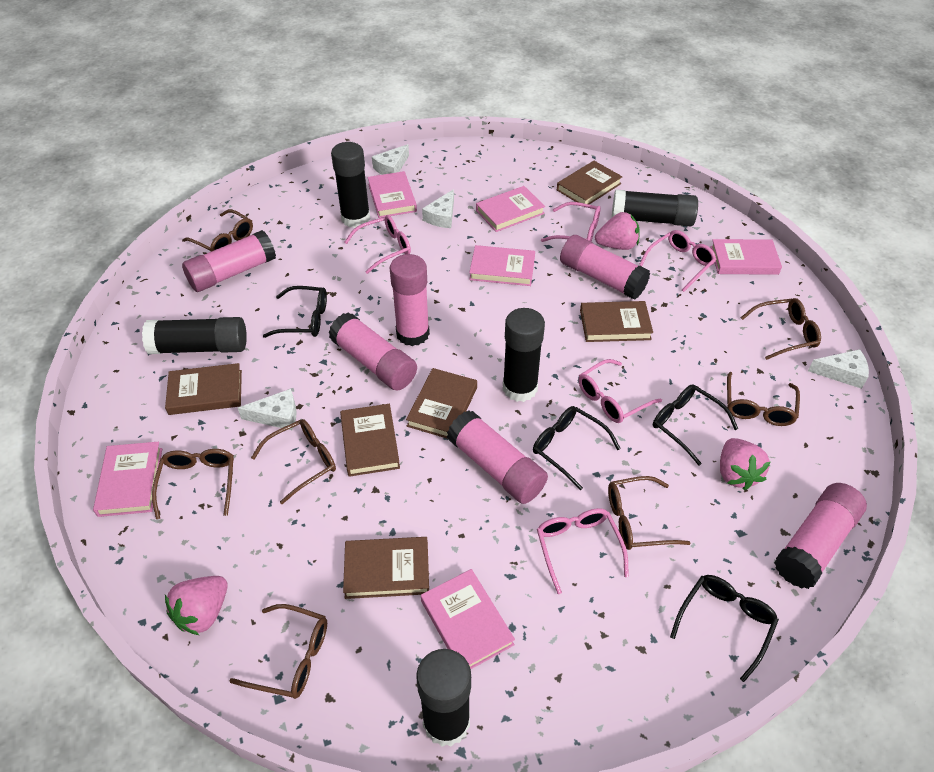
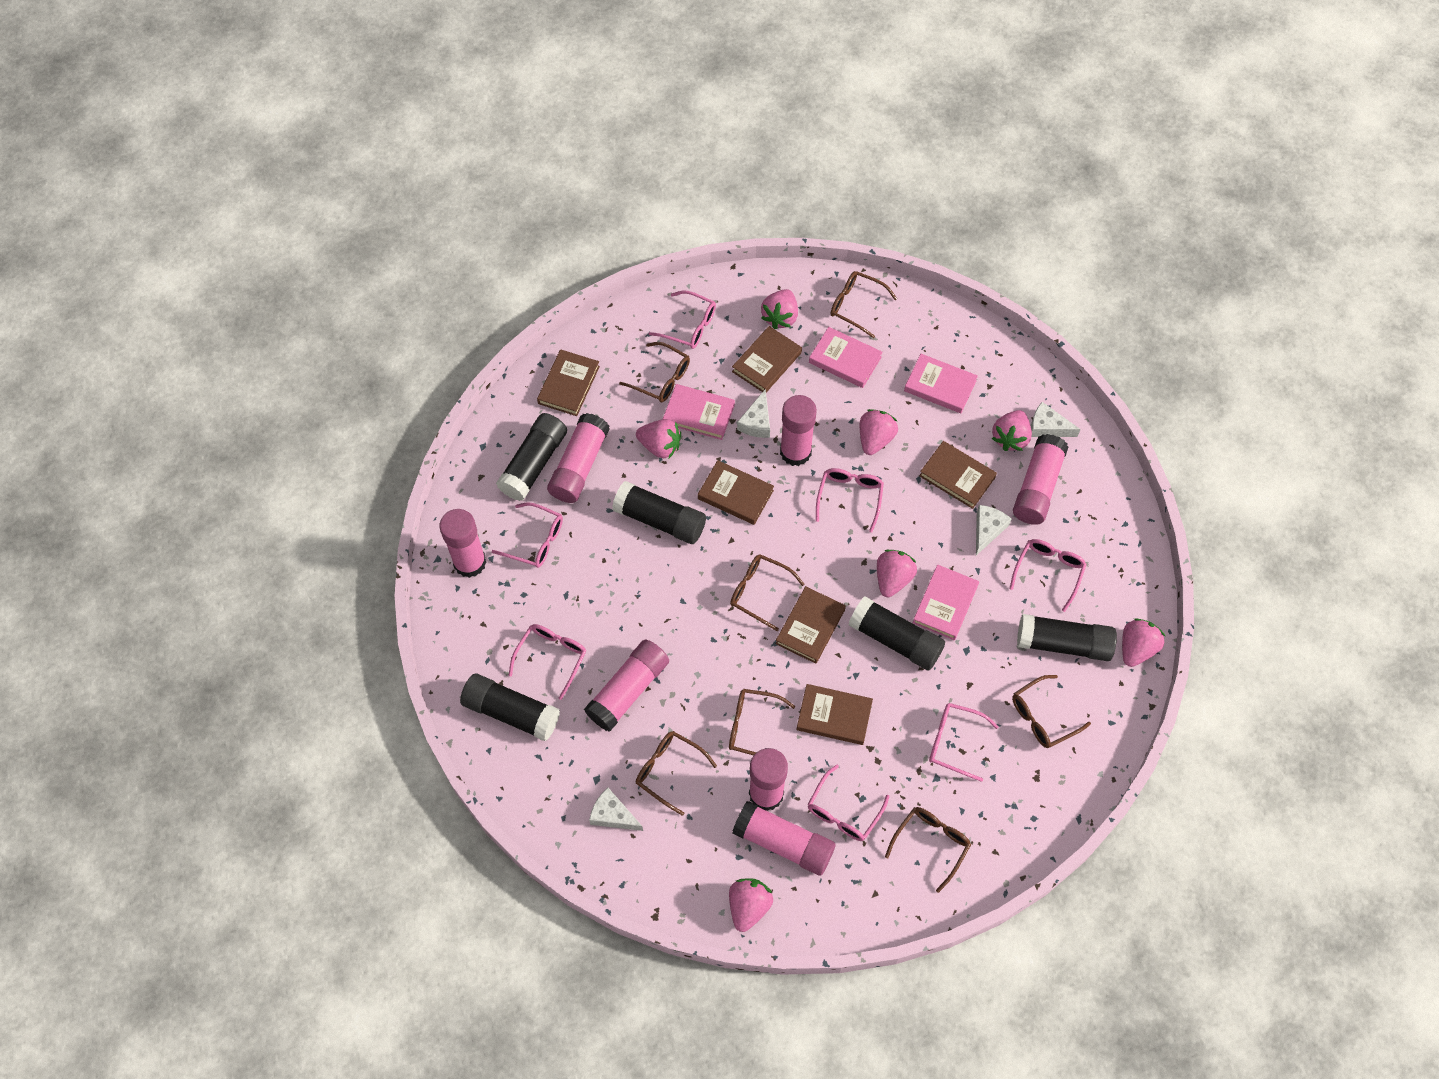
black glasses: 4 -> 0
pink book: 6 -> 4
pink glasses: 5 -> 7
pink glue stick: 6 -> 7
pink strawberry: 3 -> 7

